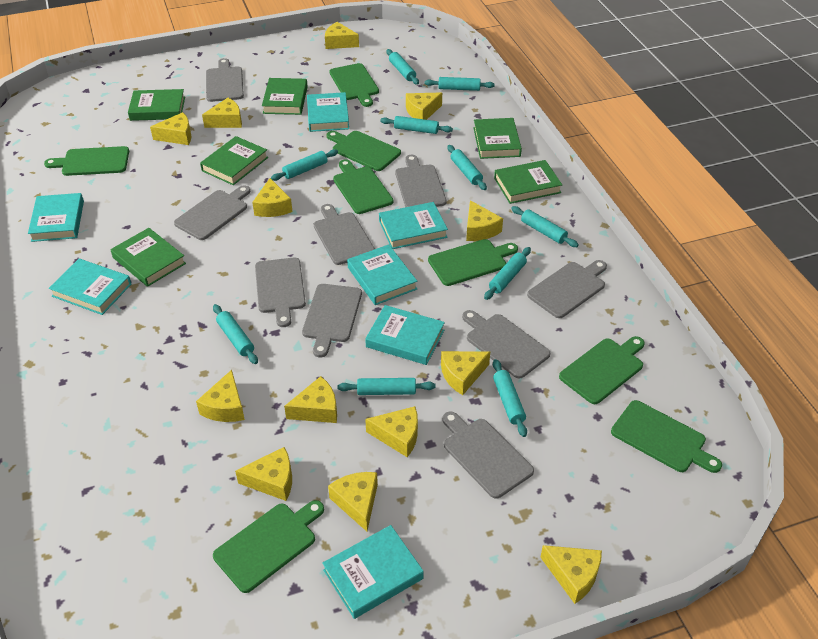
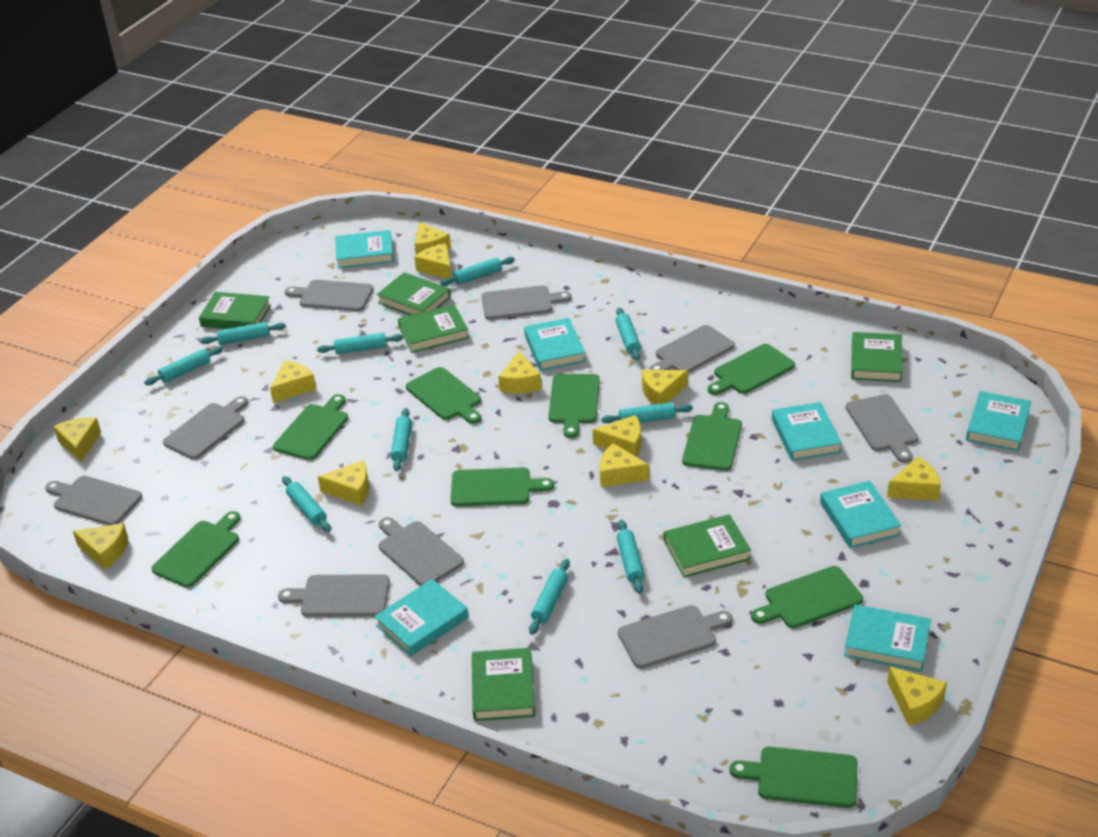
green cutting board: 8 -> 9
yellow cheese: 13 -> 12

